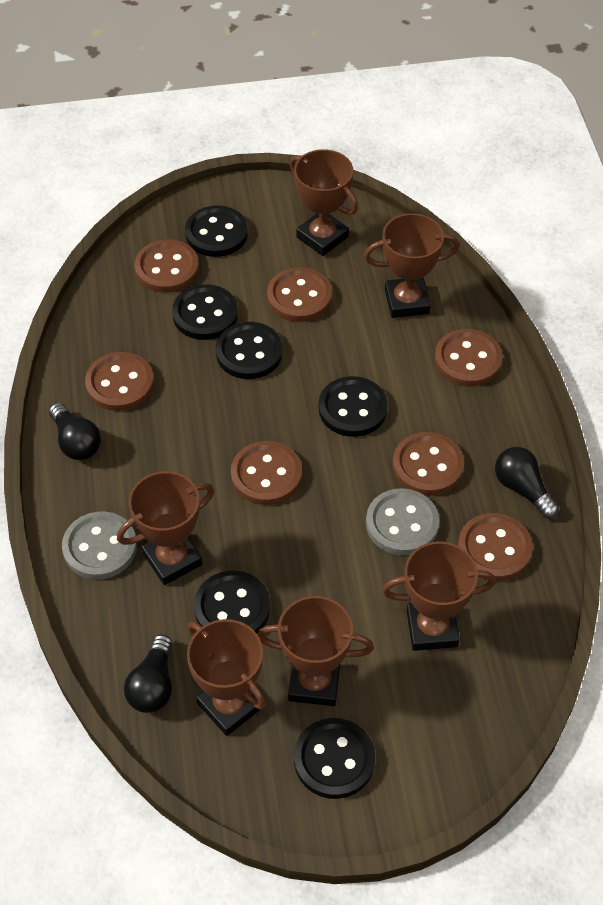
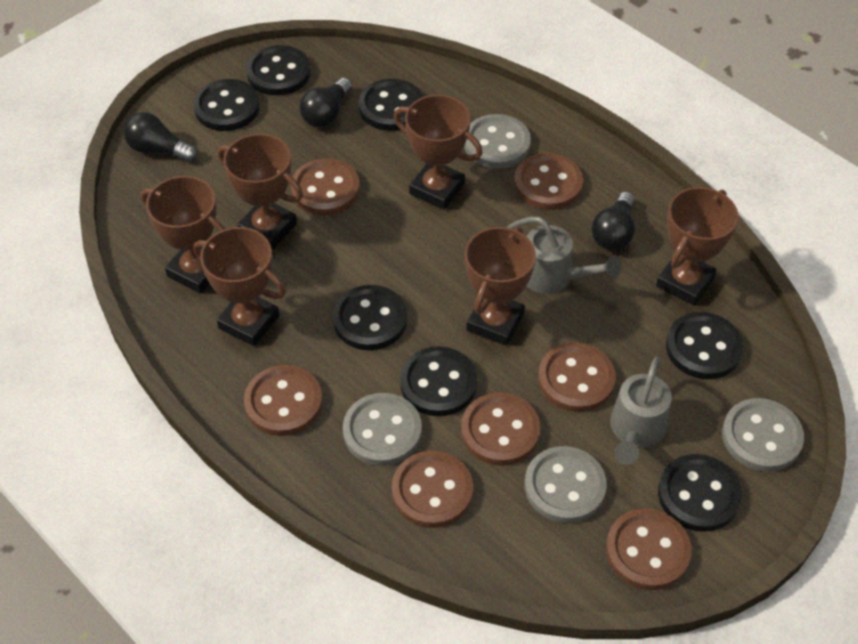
black button: 6 -> 7
grey button: 2 -> 4
grey watering can: 0 -> 2

